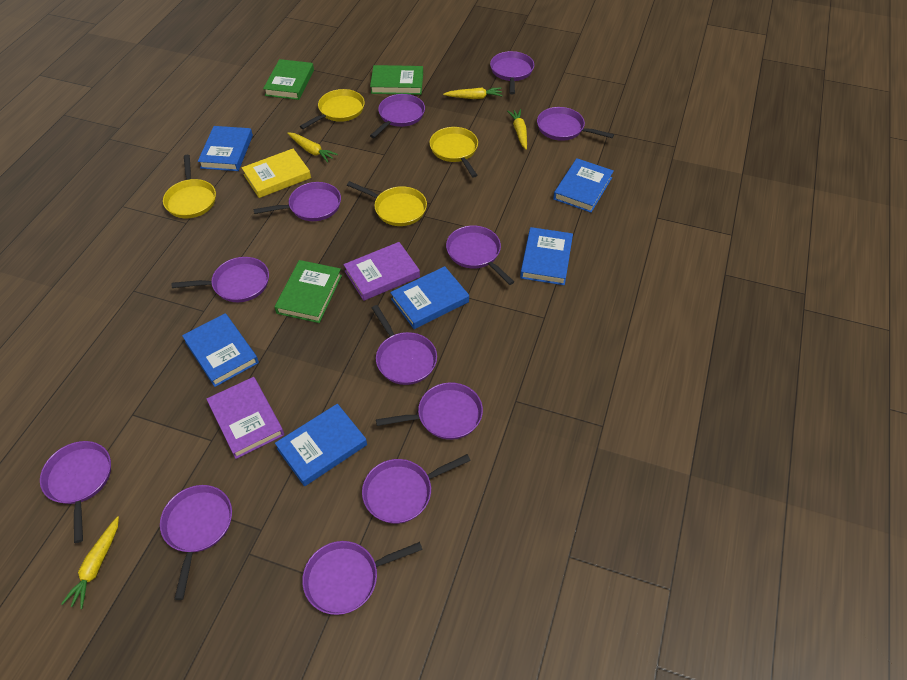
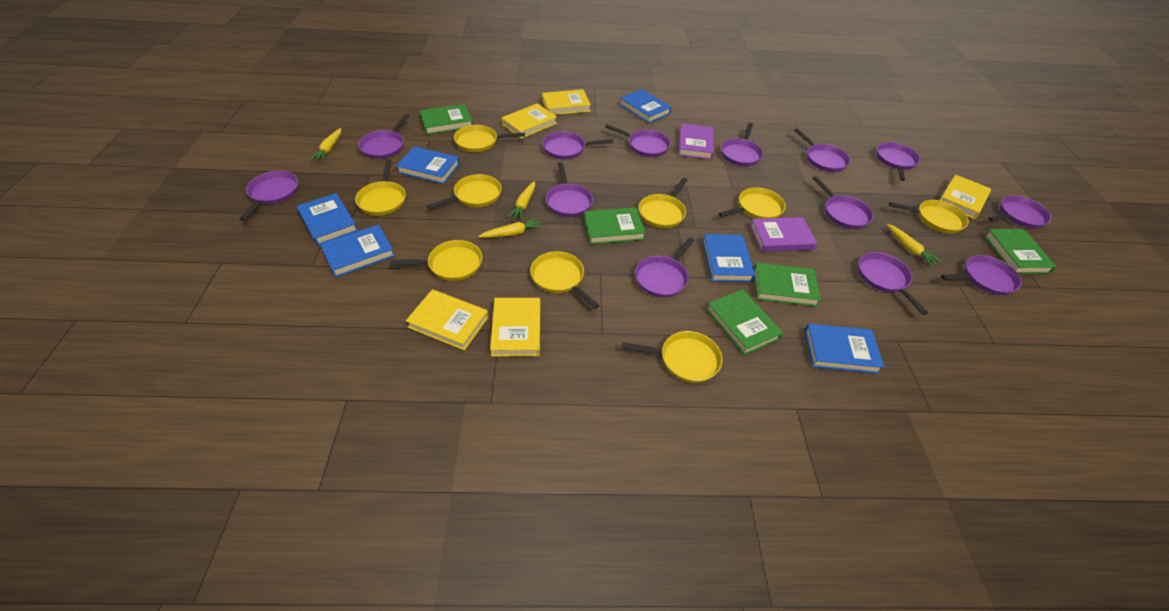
green book: 3 -> 5
purple pan: 12 -> 13
yellow book: 1 -> 5
yellow pan: 4 -> 9

